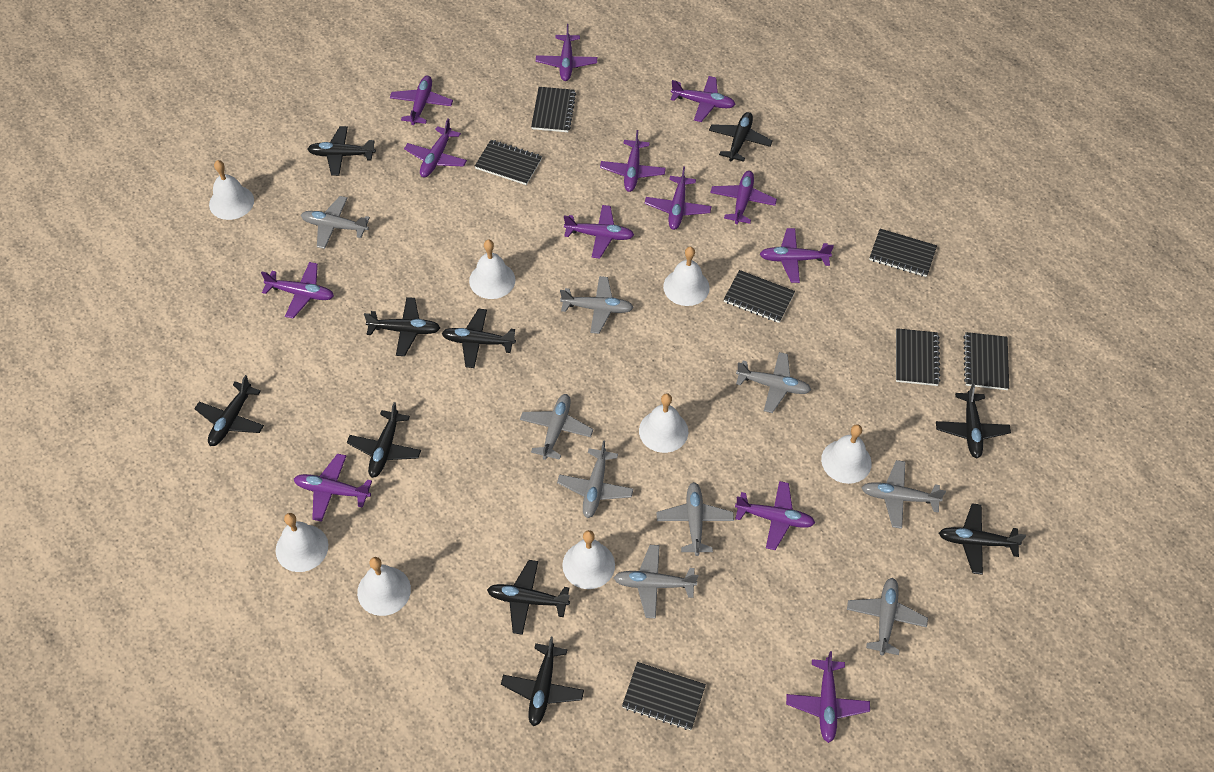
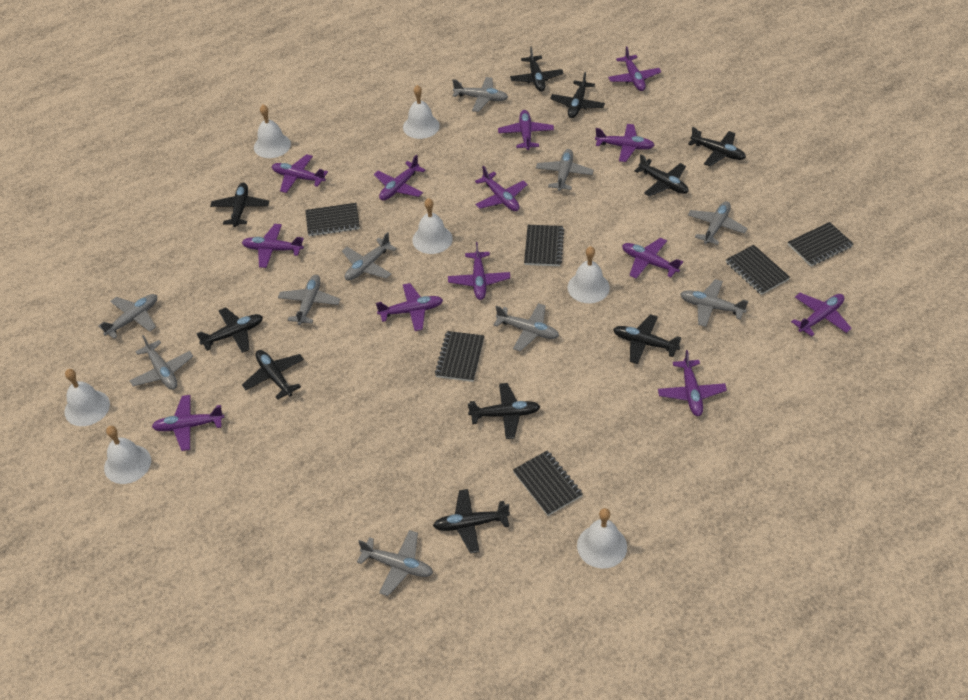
black notebook: 7 -> 6
grey plane: 9 -> 10
white bell: 8 -> 7

